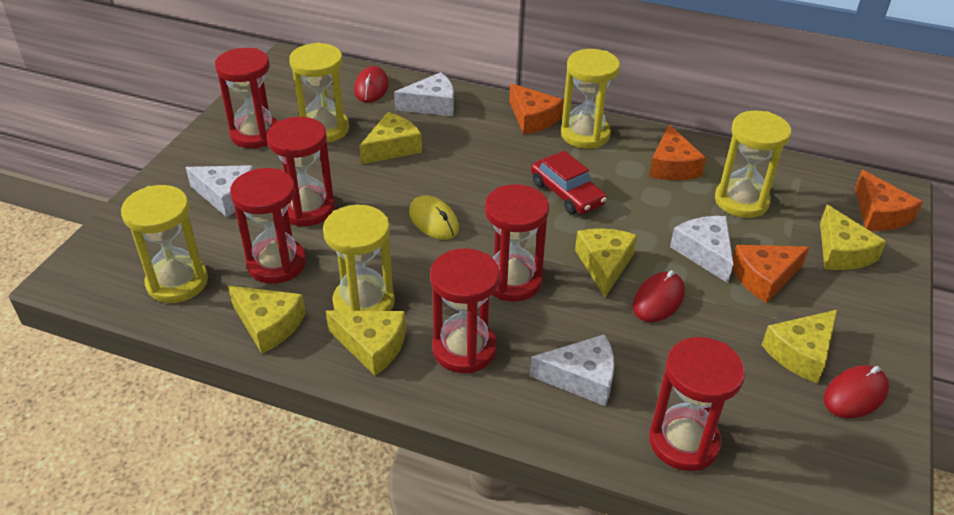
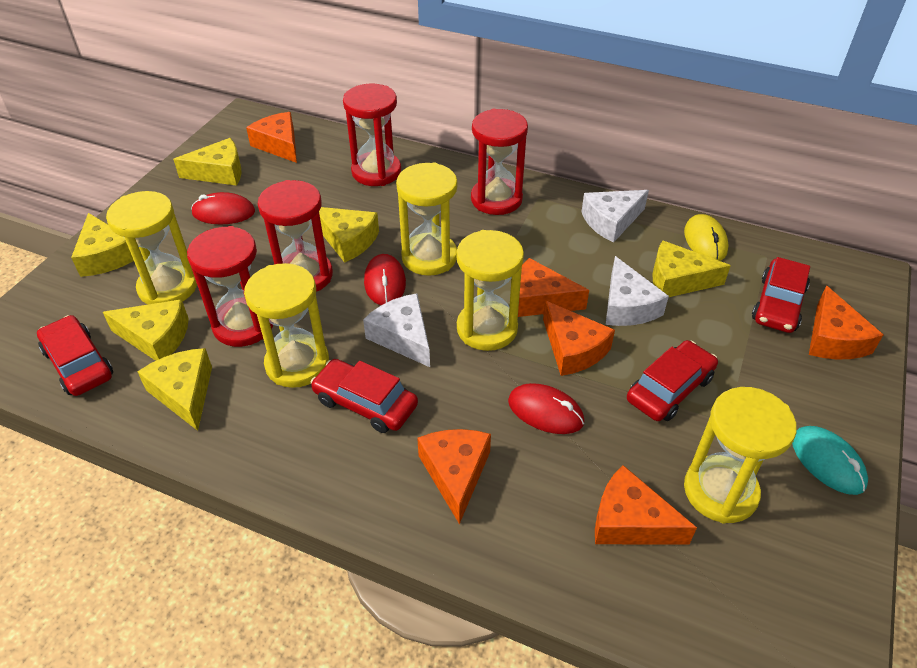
orange cheese: 4 -> 6
red car: 1 -> 4
red hourglass: 6 -> 4
turquoise mouse: 0 -> 1
white cheese: 4 -> 3

